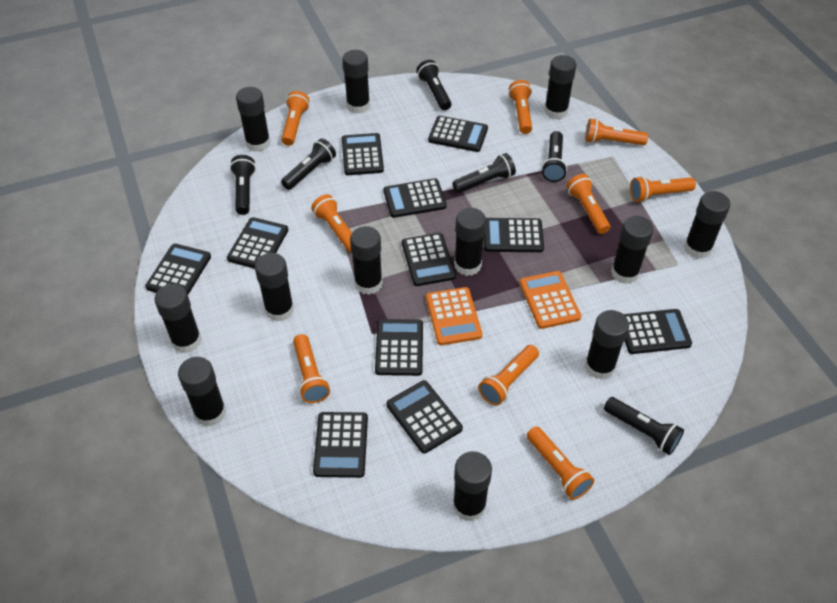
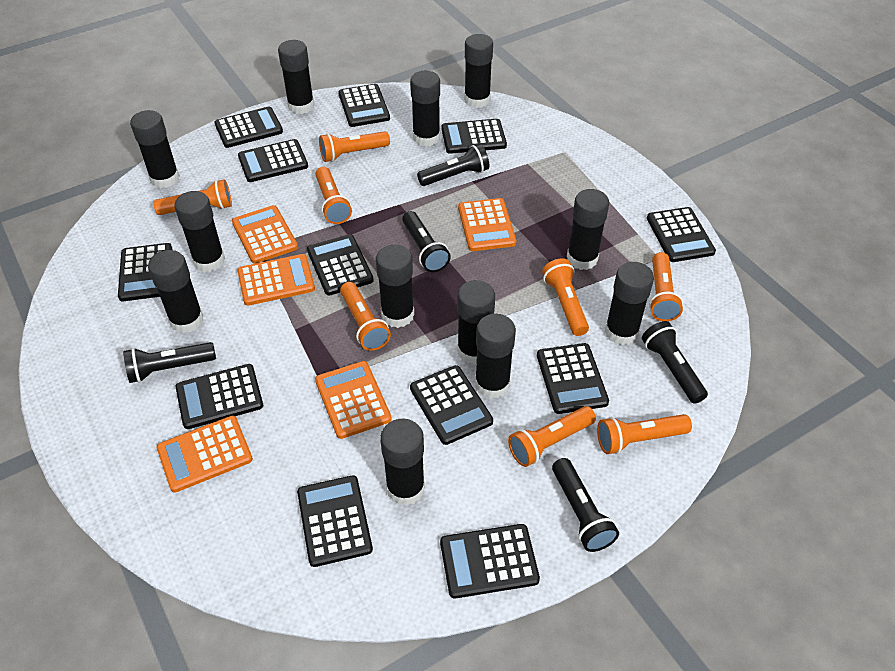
black calculator: 11 -> 12
black flashlight: 6 -> 5
orange calculator: 2 -> 5
orange flashlight: 9 -> 8

